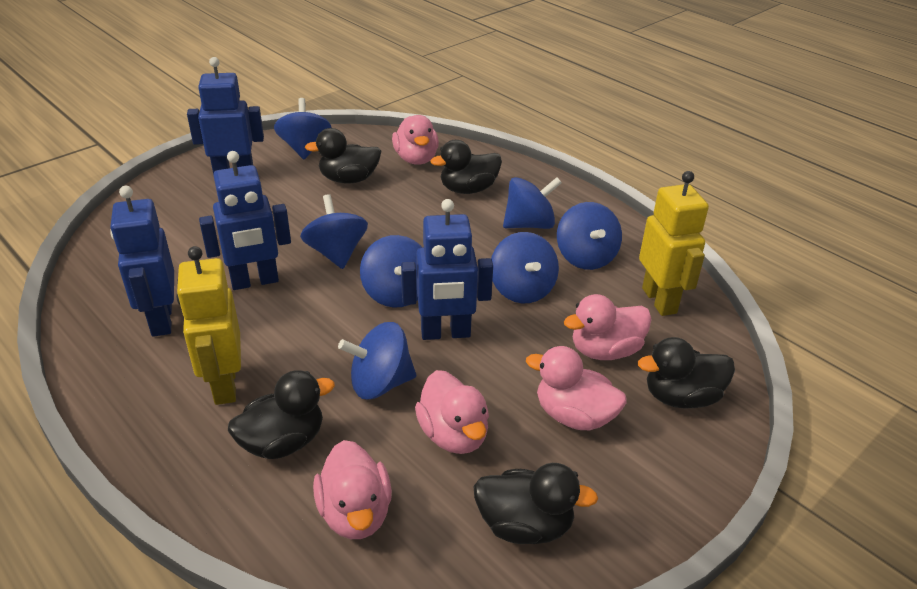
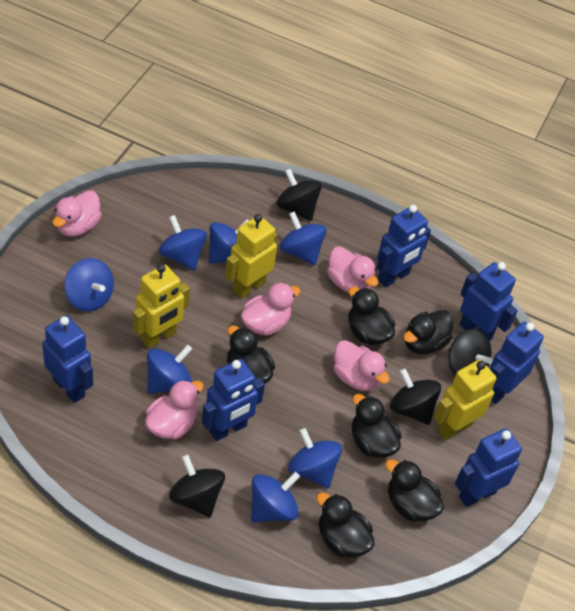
black duck: 5 -> 6
black spinning top: 0 -> 4
blue robot: 4 -> 6
yellow robot: 2 -> 3

